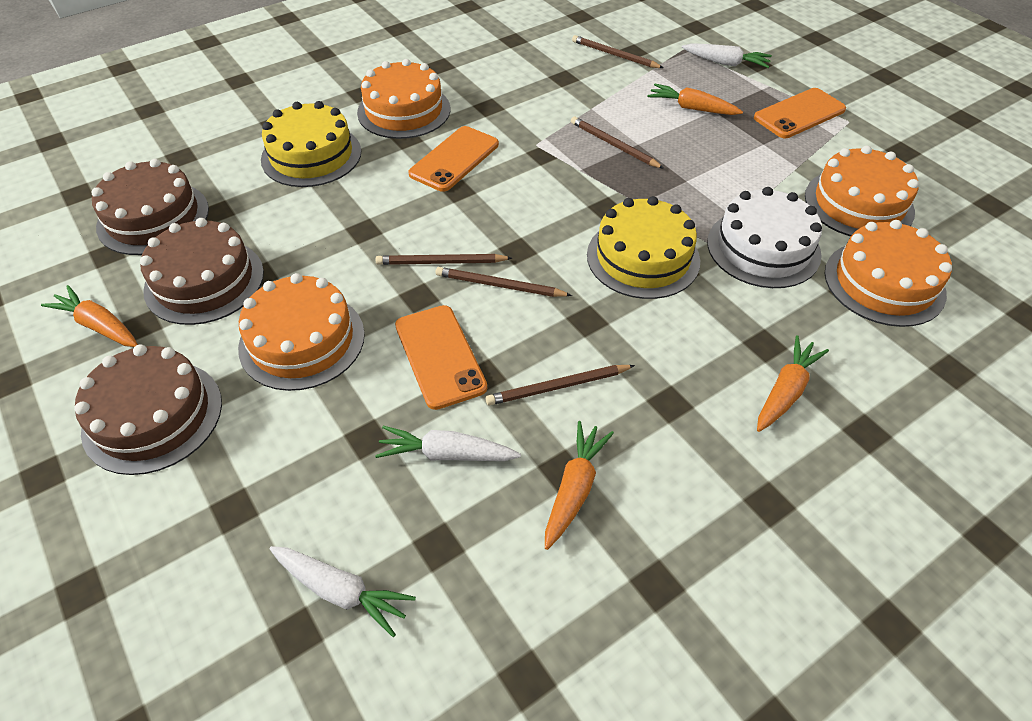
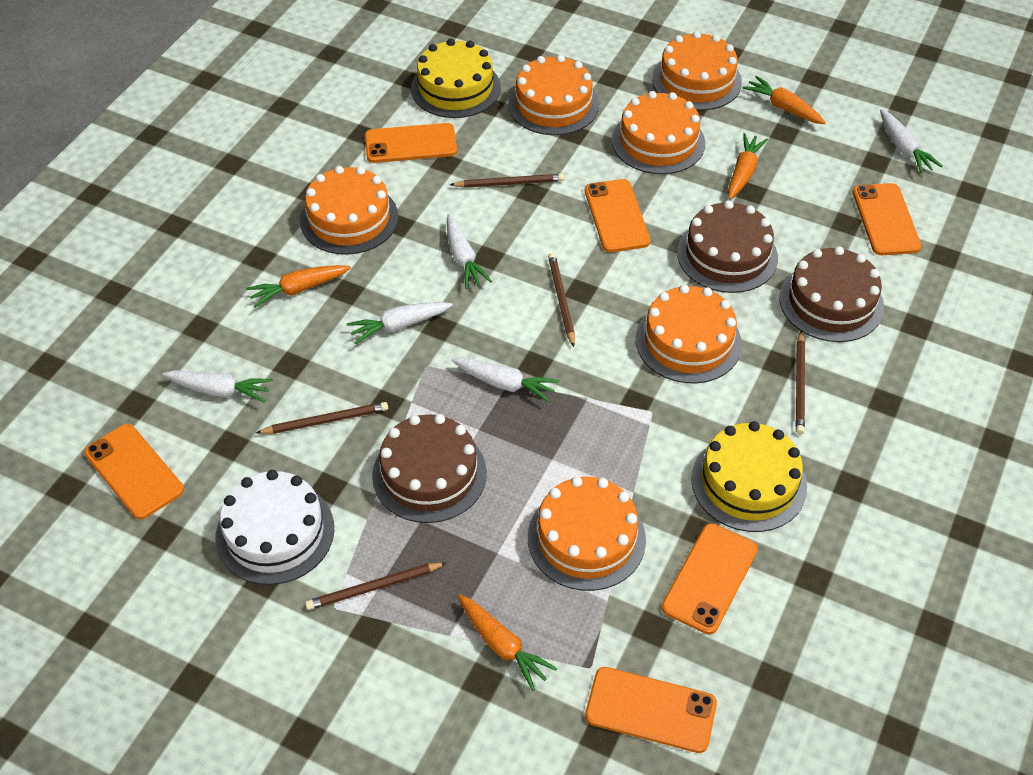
orange cake: 4 -> 6
orange phone: 3 -> 6
white carrot: 3 -> 5

